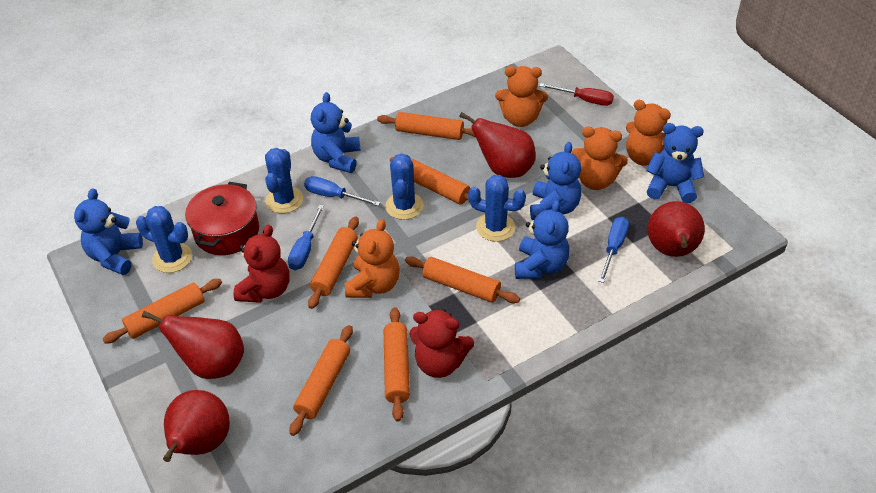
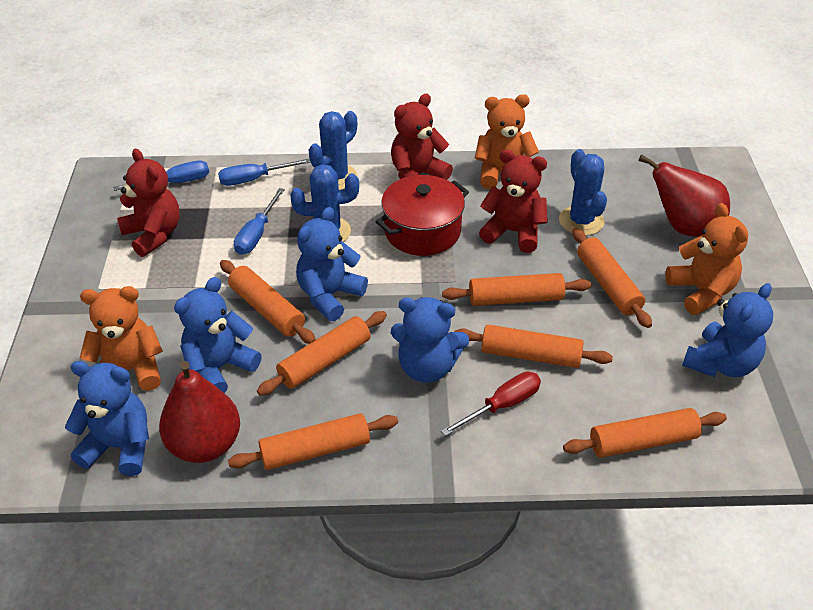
blue cactus: 4 -> 3
orange teddy bear: 4 -> 3
red pear: 4 -> 2
red teddy bear: 2 -> 3

